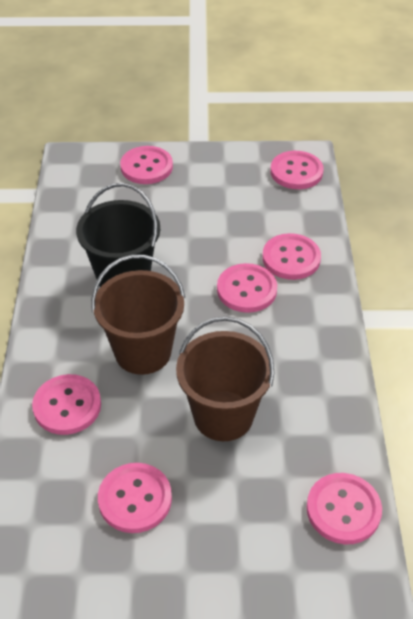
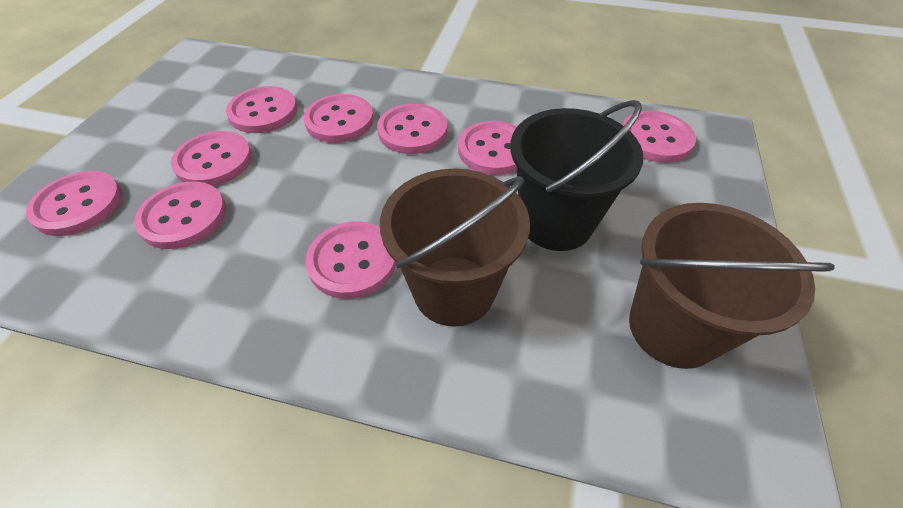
pink button: 7 -> 9

